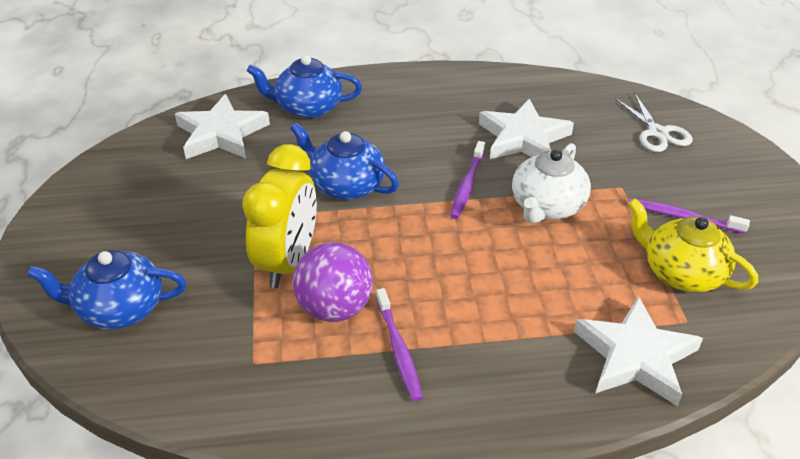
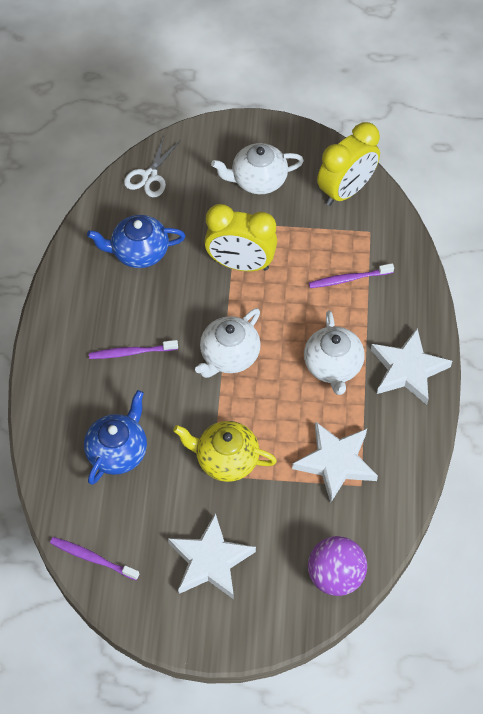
blue teapot: 3 -> 2
white teapot: 1 -> 3
yellow clock: 1 -> 2

